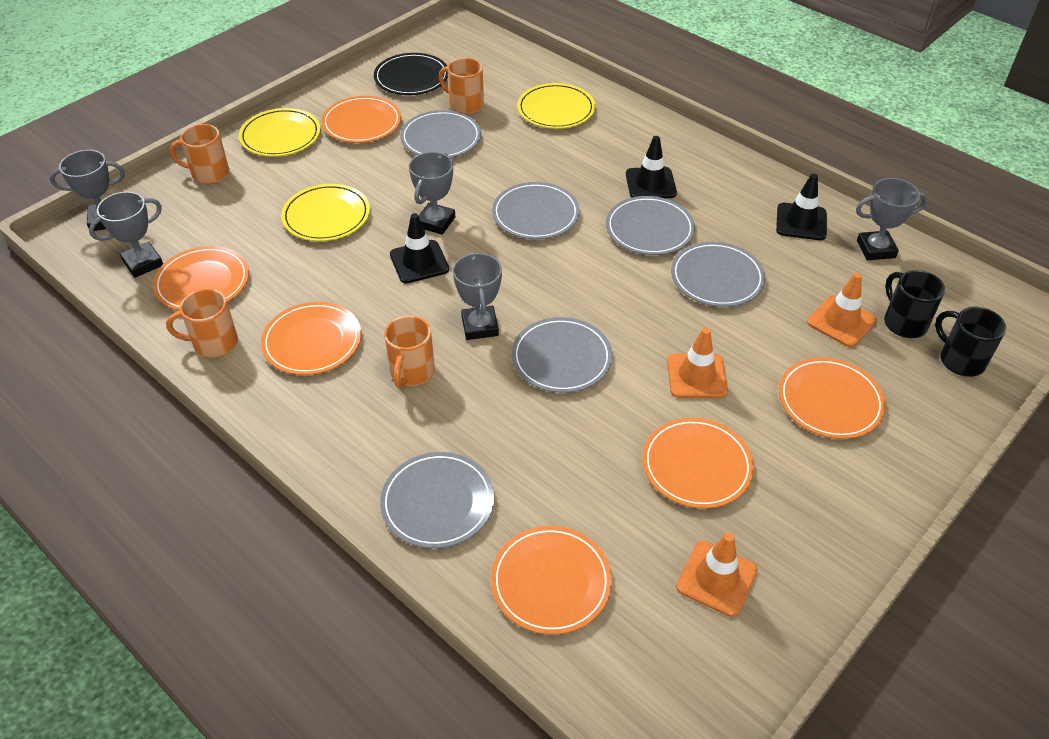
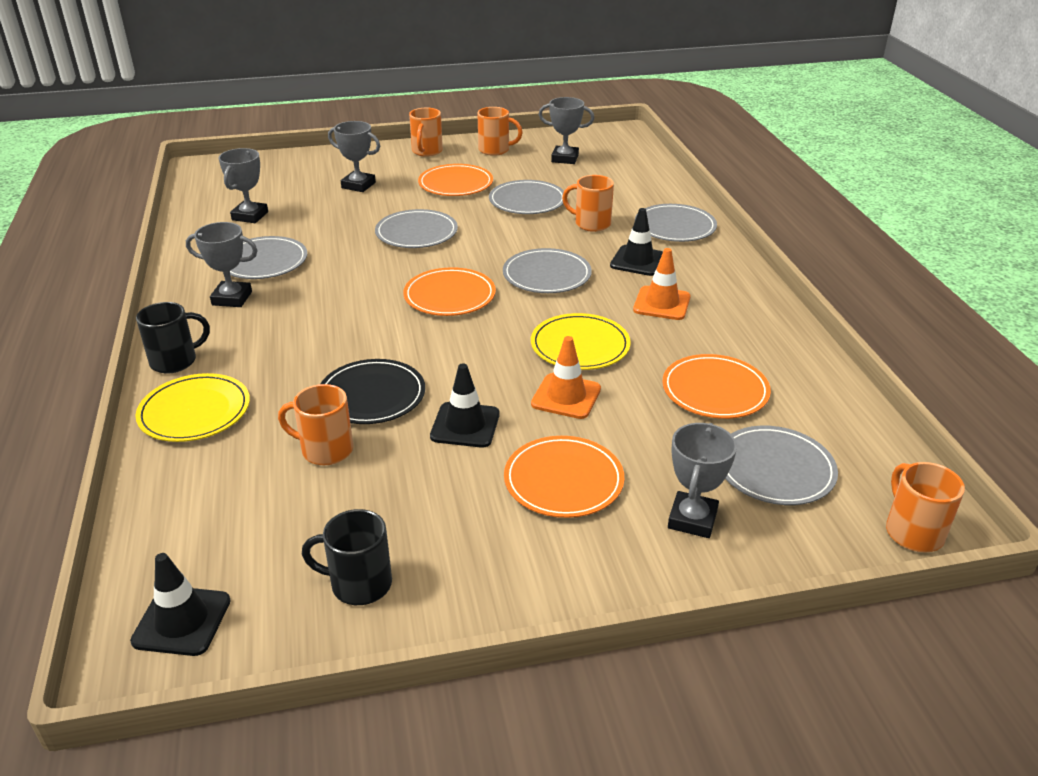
orange mug: 4 -> 5
orange plate: 6 -> 4
orange traffic cone: 3 -> 2
yellow plate: 3 -> 2

